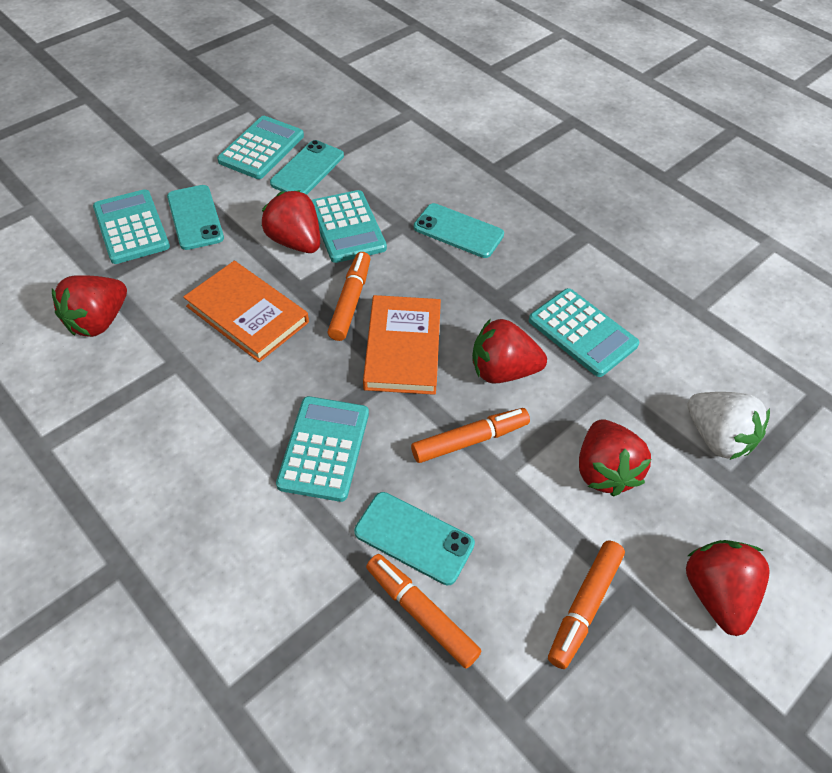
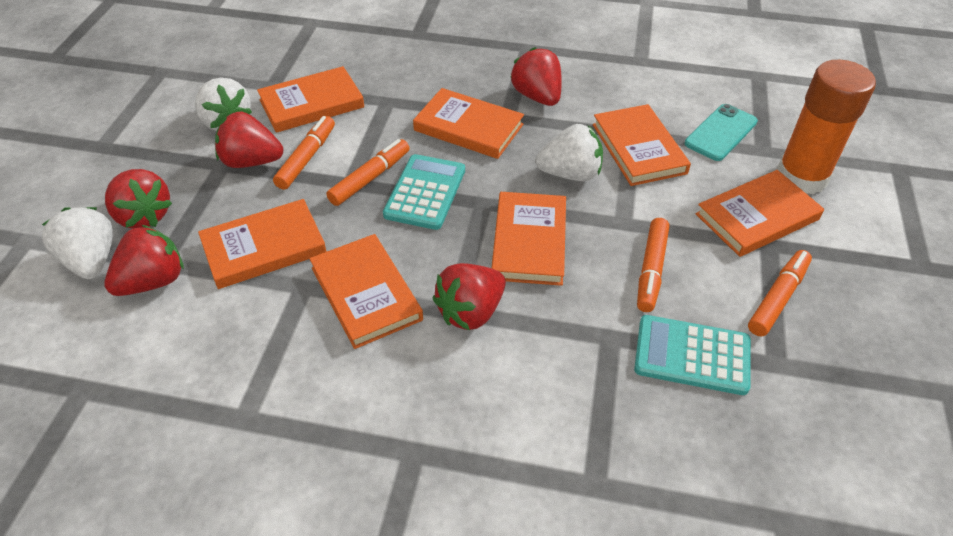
orange book: 2 -> 7
orange glue stick: 0 -> 1
turquoise calculator: 5 -> 2
turquoise phone: 4 -> 1
white strawberry: 1 -> 3

